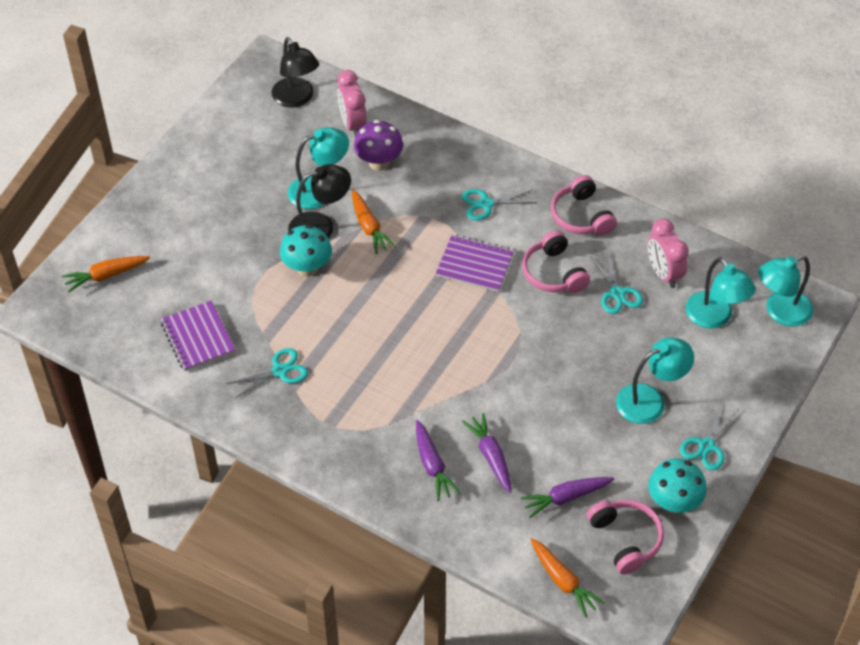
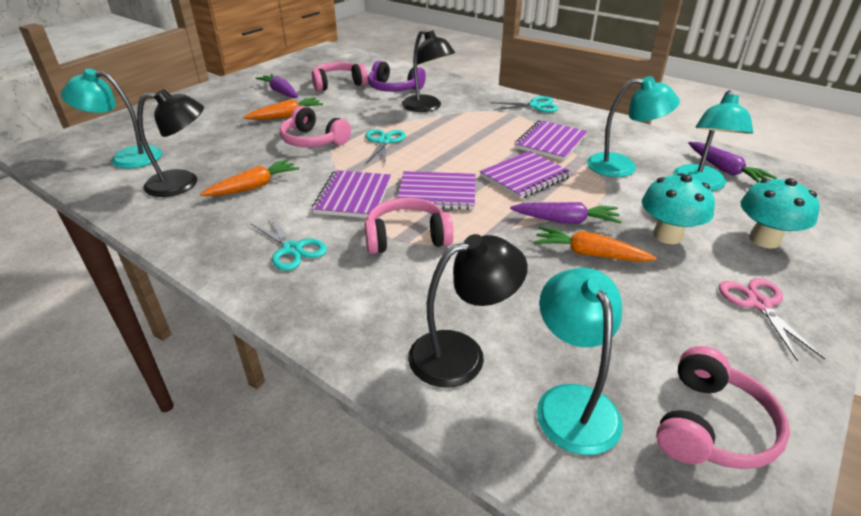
black lamp: 2 -> 3
pink clock: 2 -> 0
pink headphones: 3 -> 4
pink scissors: 0 -> 1
purple headphones: 0 -> 1
purple mushroom: 1 -> 0
purple notebook: 2 -> 4
turquoise scissors: 4 -> 3

